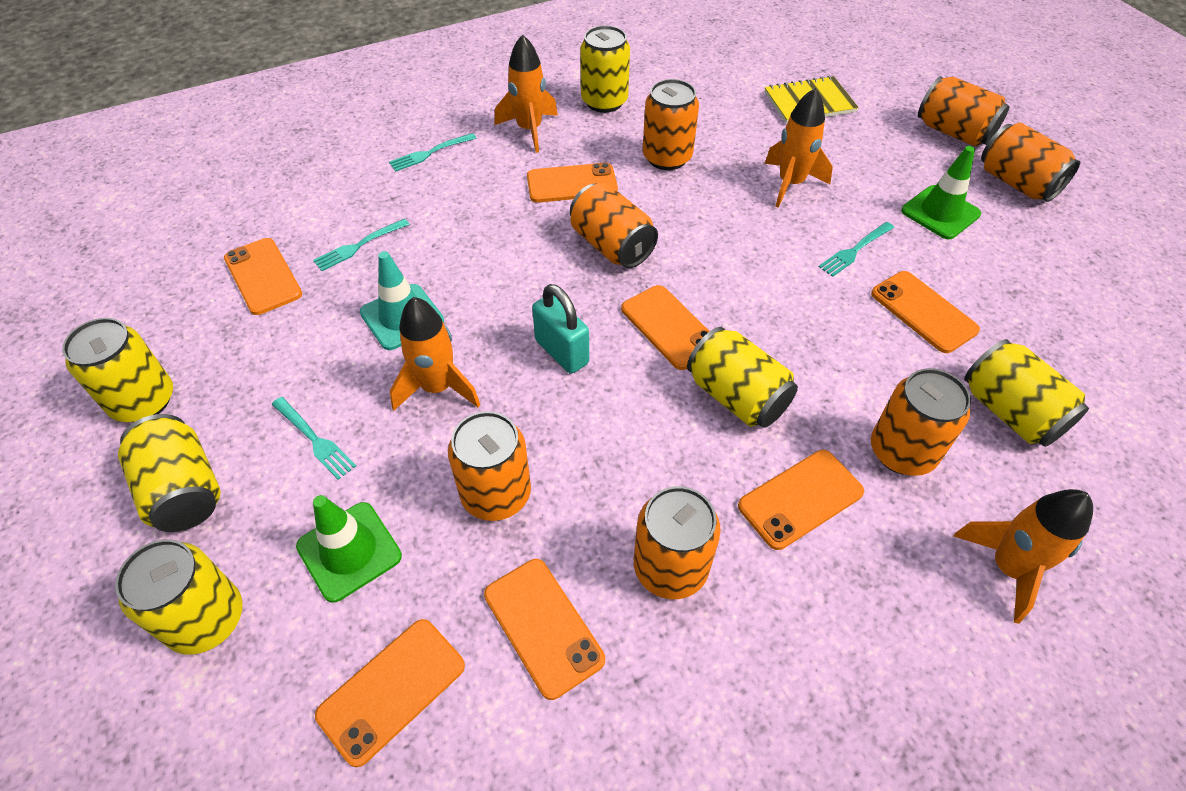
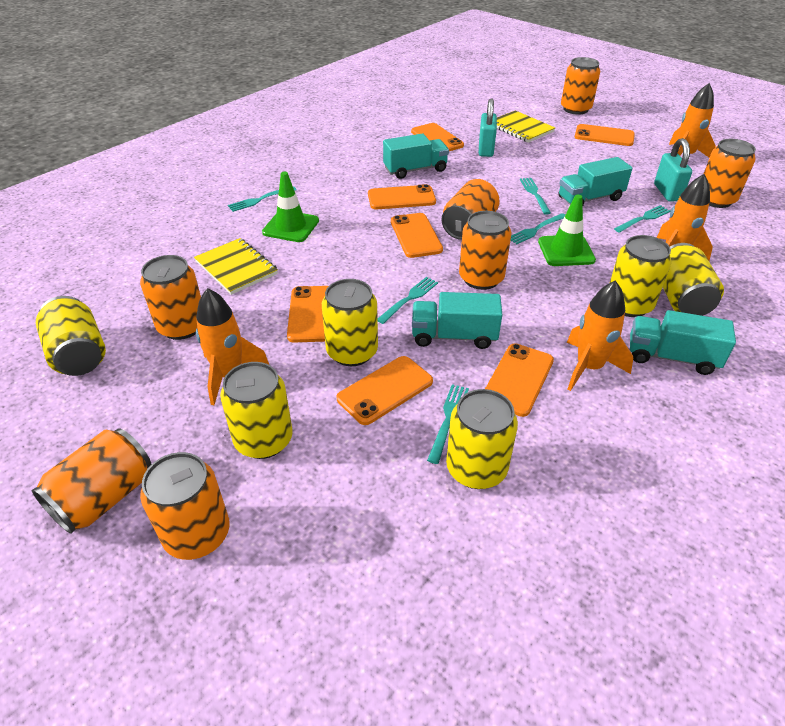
turquoise fork: 4 -> 6
turquoise padlock: 1 -> 2
turquoise traffic cone: 1 -> 0
turquoise truck: 0 -> 4
yellow notebook: 1 -> 2

